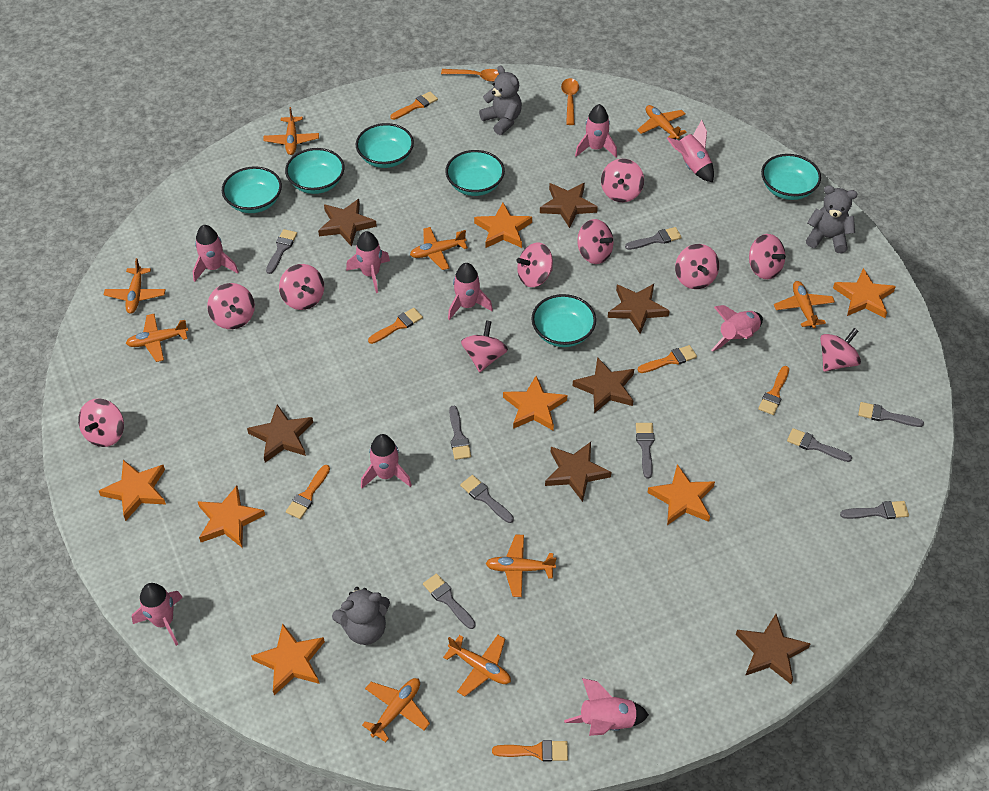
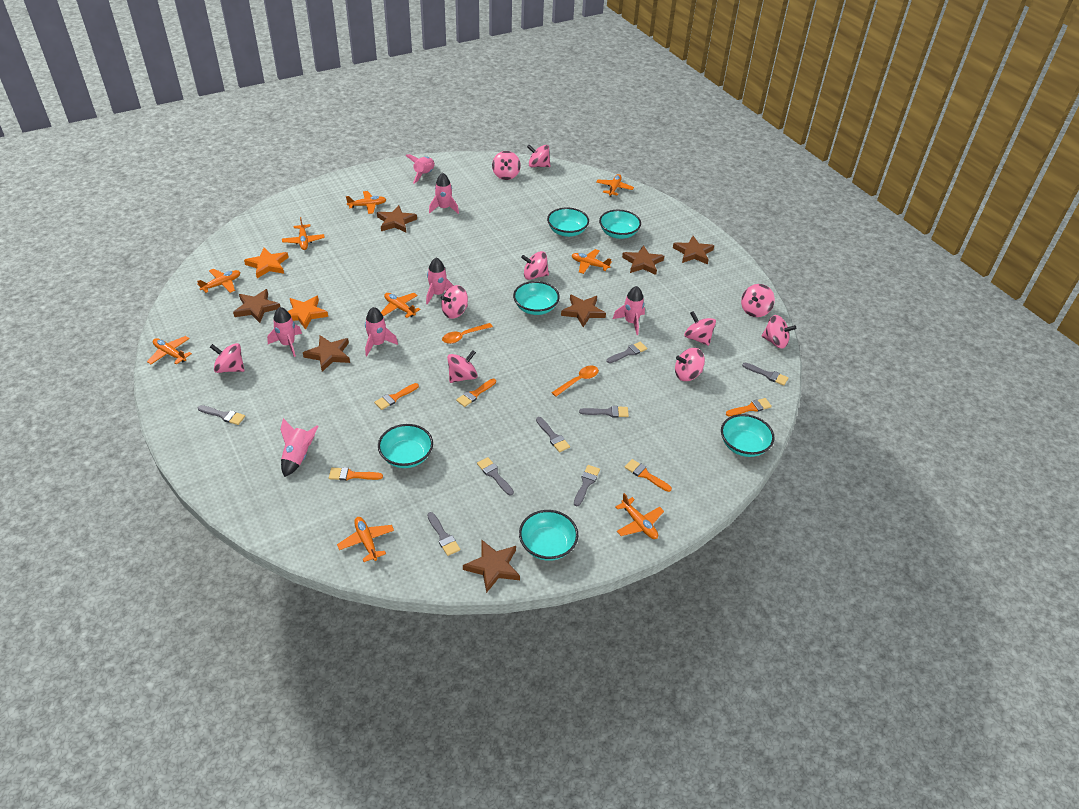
grey brush: 9 -> 8
grey teddy bear: 3 -> 0
orange brush: 6 -> 5
orange star: 7 -> 2
pink rocket: 9 -> 7

